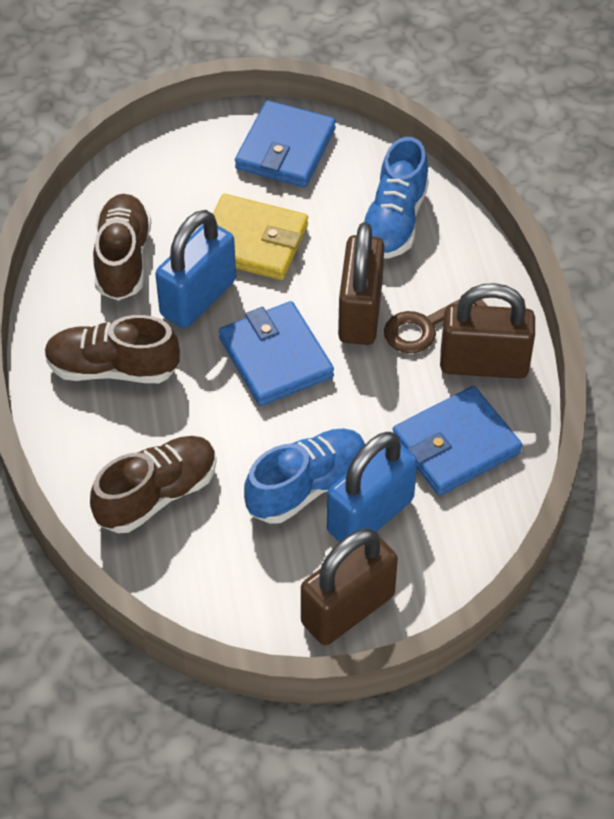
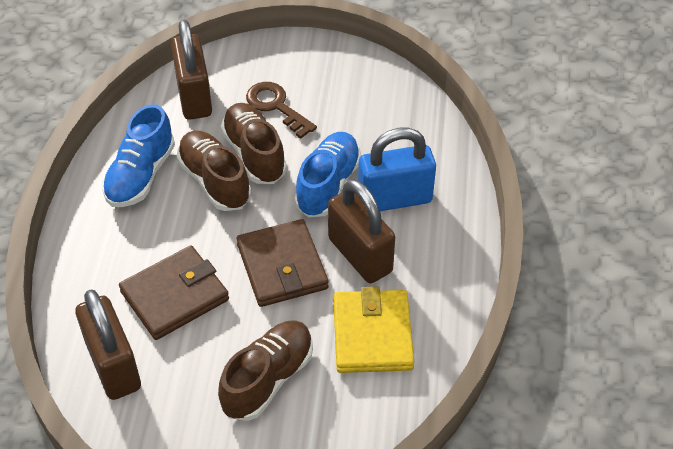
blue padlock: 2 -> 1
blue wallet: 3 -> 0
brown wallet: 0 -> 2

